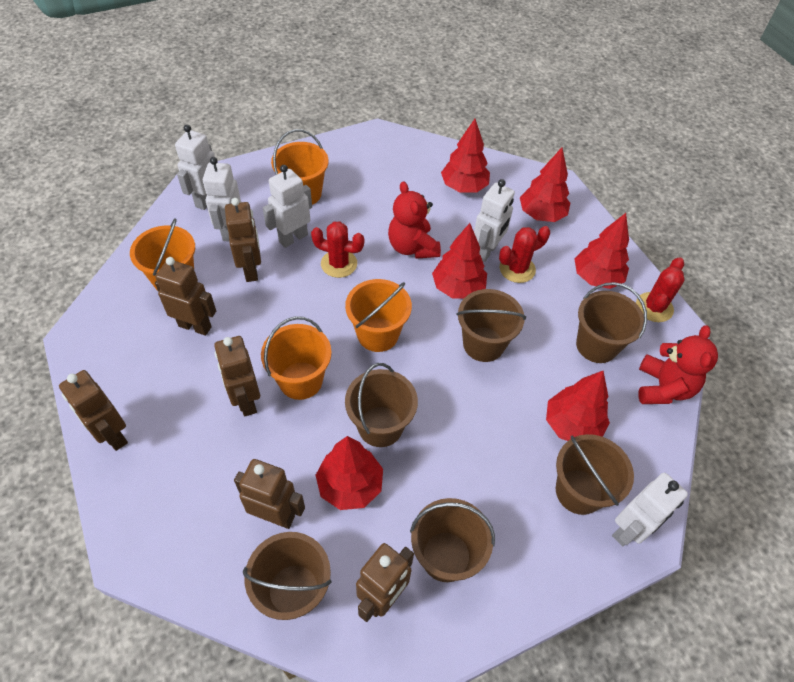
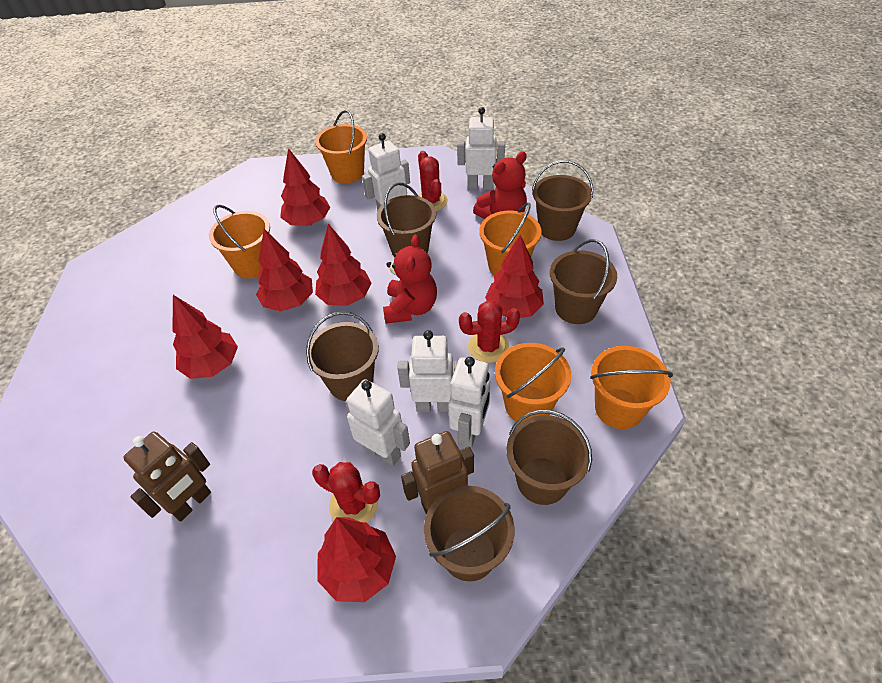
brown robot: 6 -> 2
orange bucket: 4 -> 5

